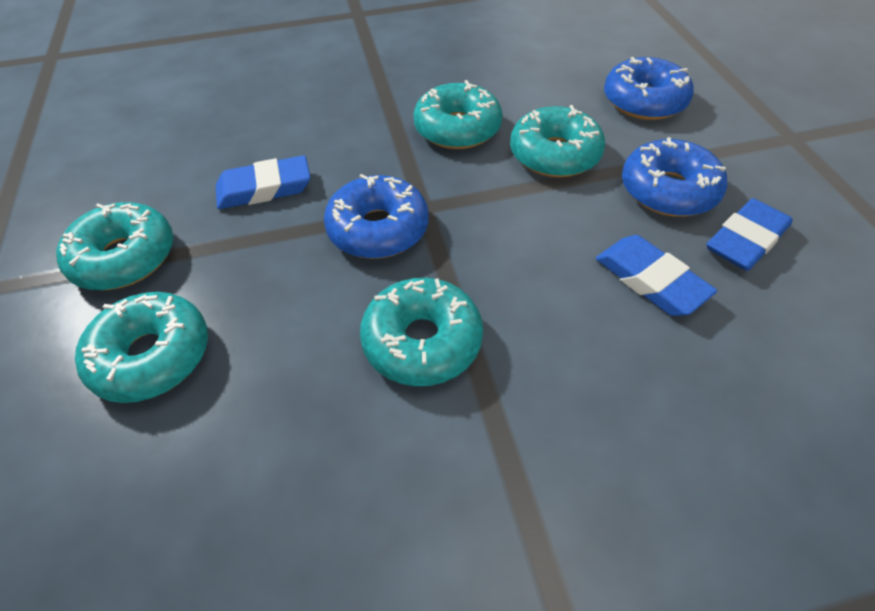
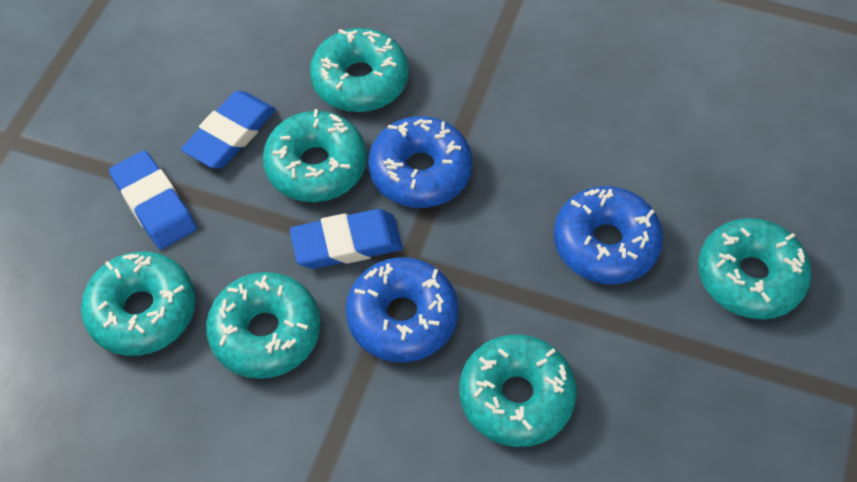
turquoise donut: 5 -> 6

